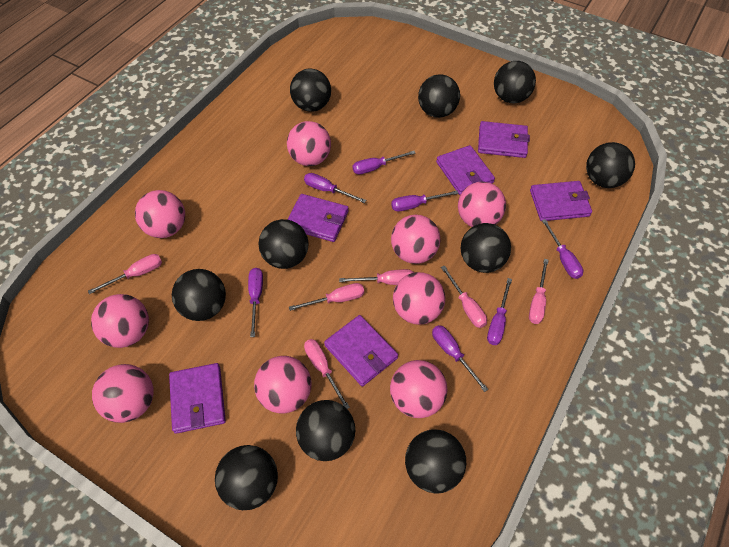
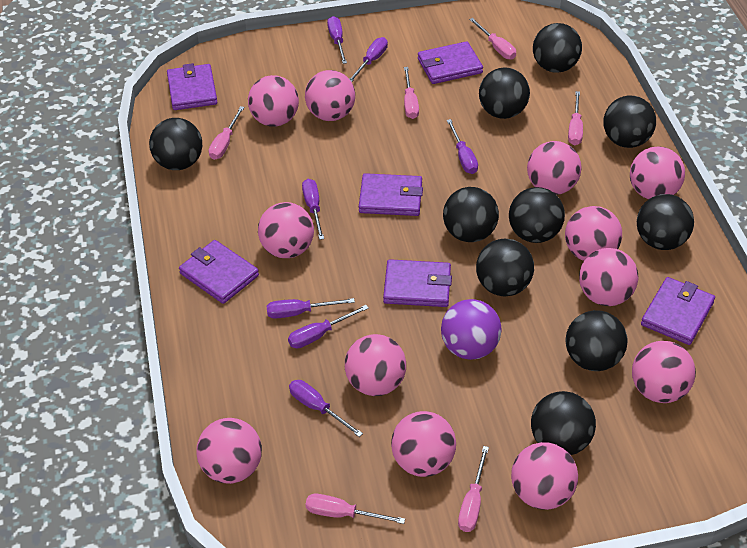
pink ball: 9 -> 12
purple ball: 0 -> 1

